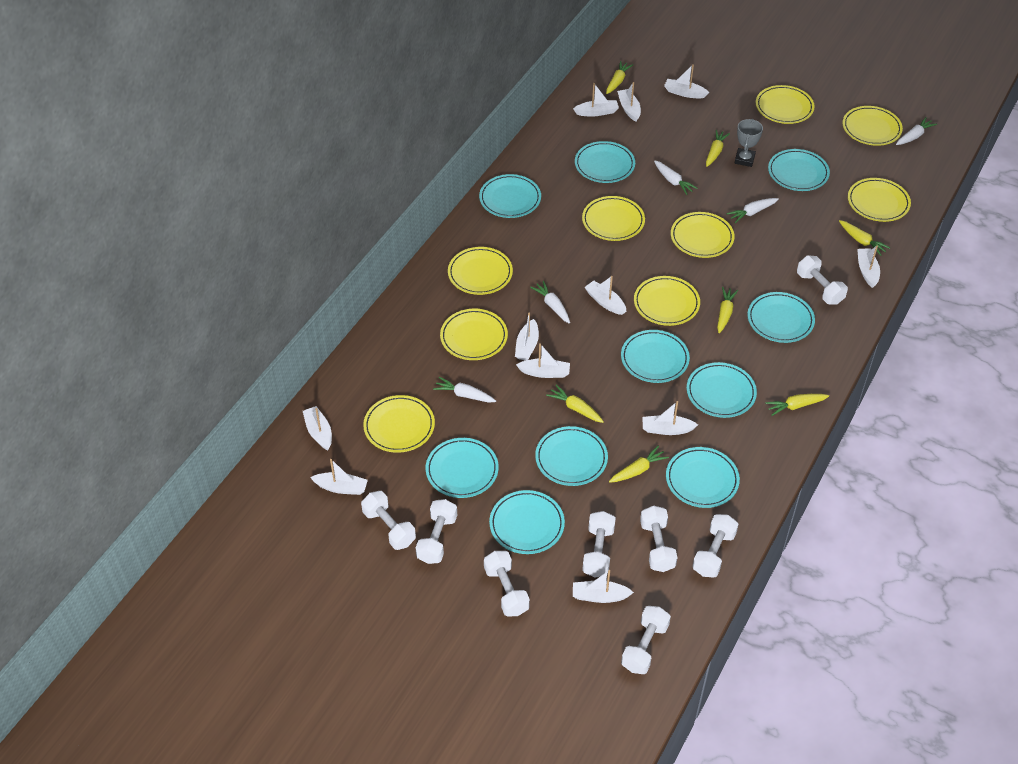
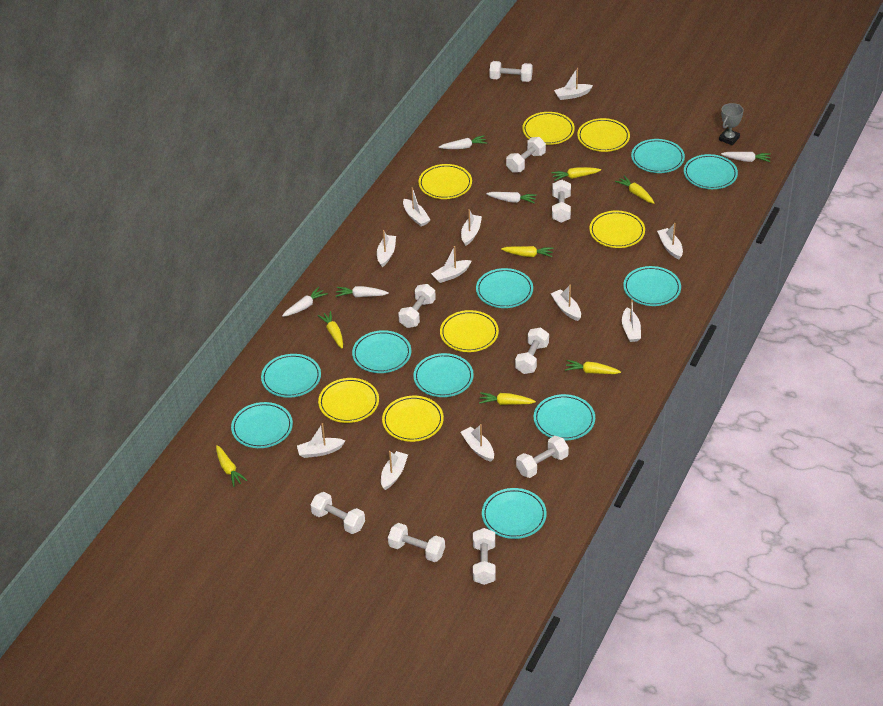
white dumbbell: 8 -> 9
yellow plate: 9 -> 7

